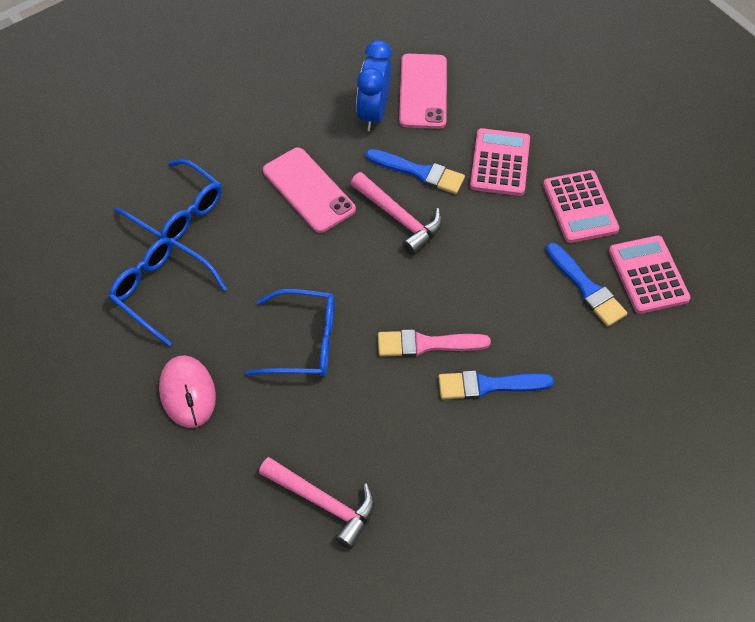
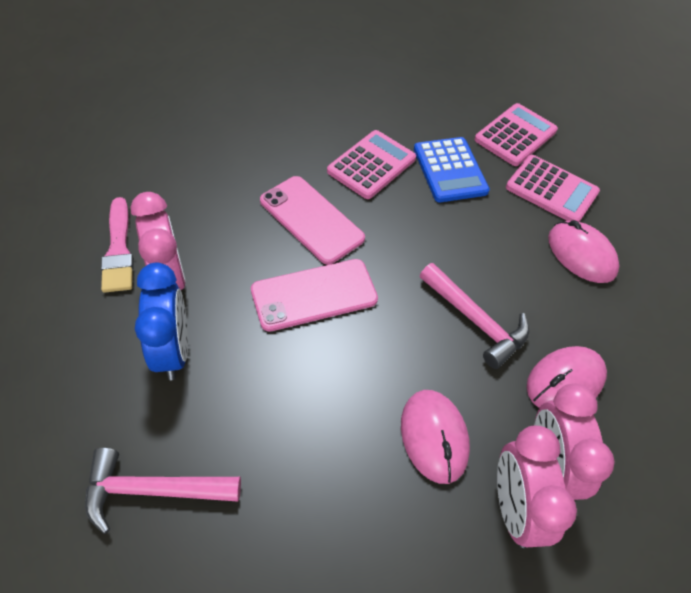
blue brush: 3 -> 0
blue calculator: 0 -> 1
blue glasses: 3 -> 0
pink clock: 0 -> 3
pink mouse: 1 -> 3

